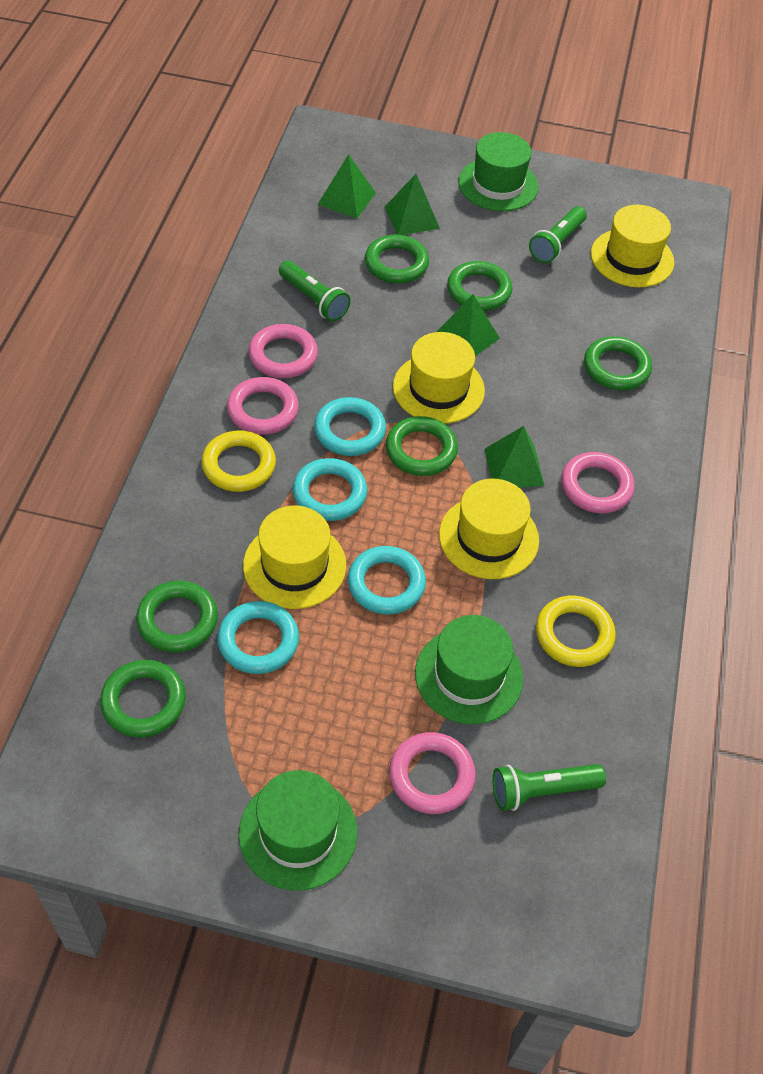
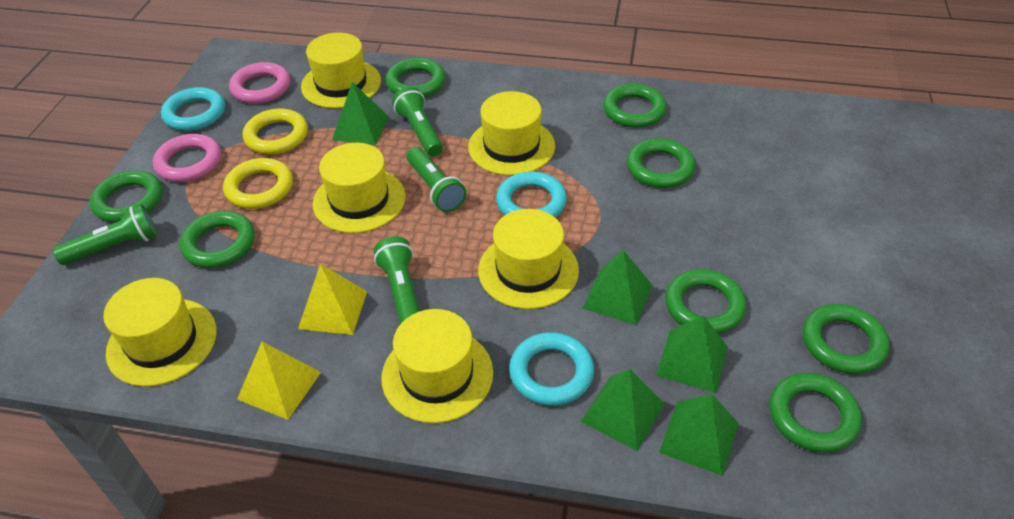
green flashlight: 3 -> 4
green hat: 3 -> 0
green pyramid: 4 -> 5
green ring: 6 -> 8
pink ring: 4 -> 2
turquoise ring: 4 -> 3
yellow hat: 4 -> 6
yellow pyramid: 0 -> 2

